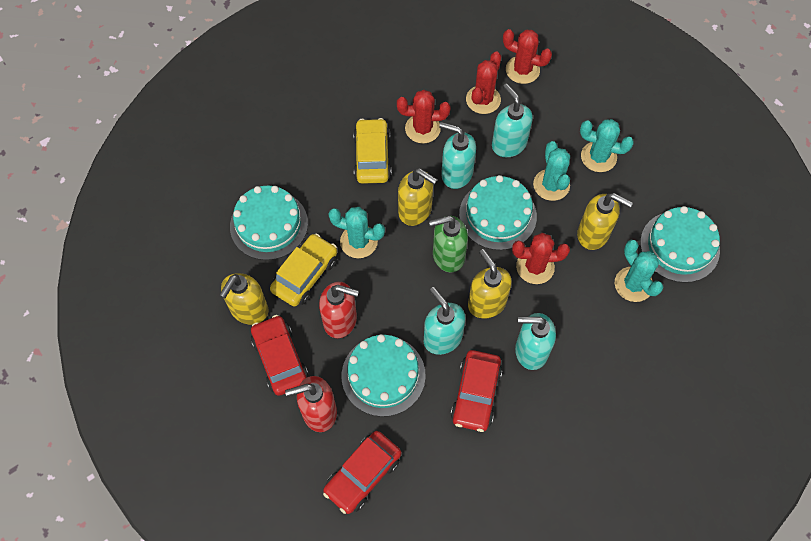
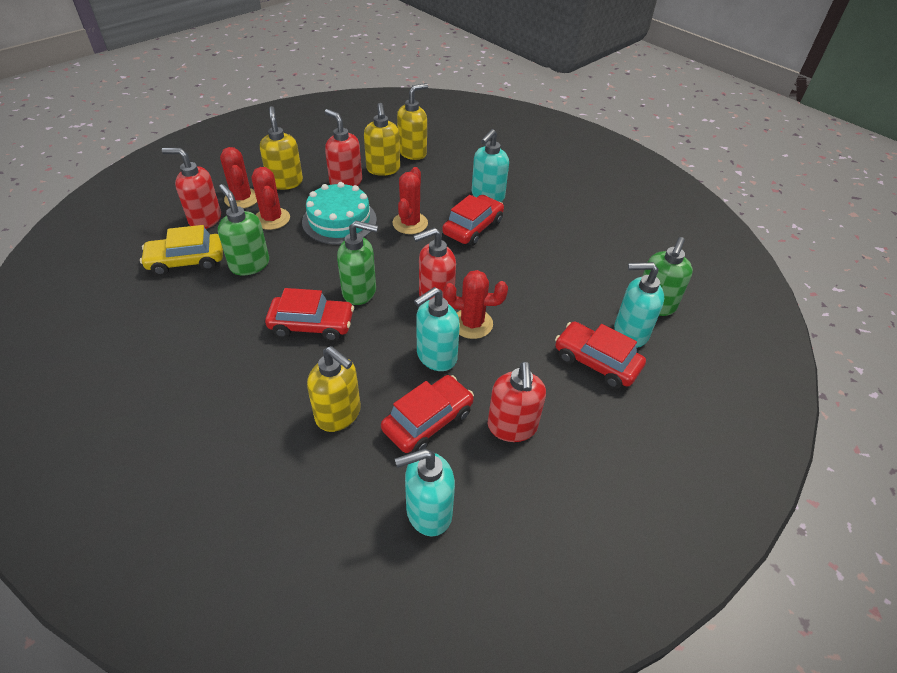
green soap dispenser: 1 -> 3
red car: 3 -> 4
red soap dispenser: 2 -> 4
turquoise cactus: 4 -> 0
turquoise cake: 4 -> 1
yellow car: 2 -> 1

